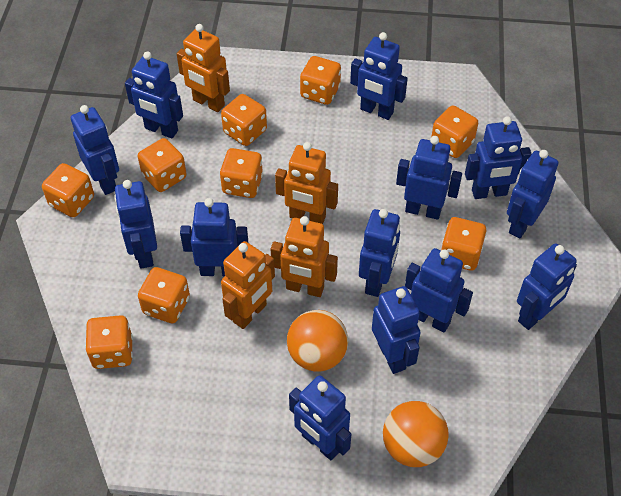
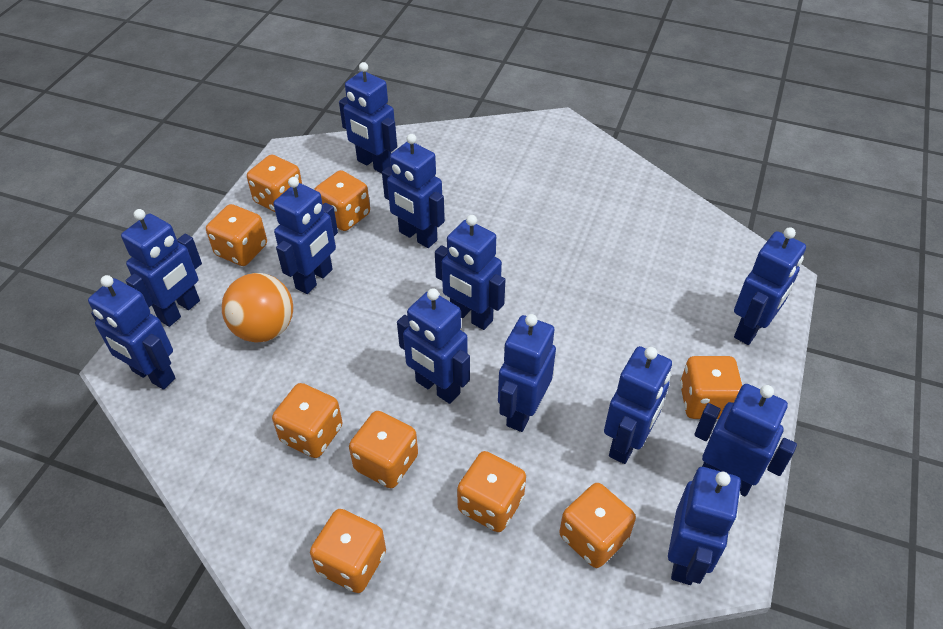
blue robot: 13 -> 12
orange ball: 2 -> 1
orange robot: 4 -> 0

